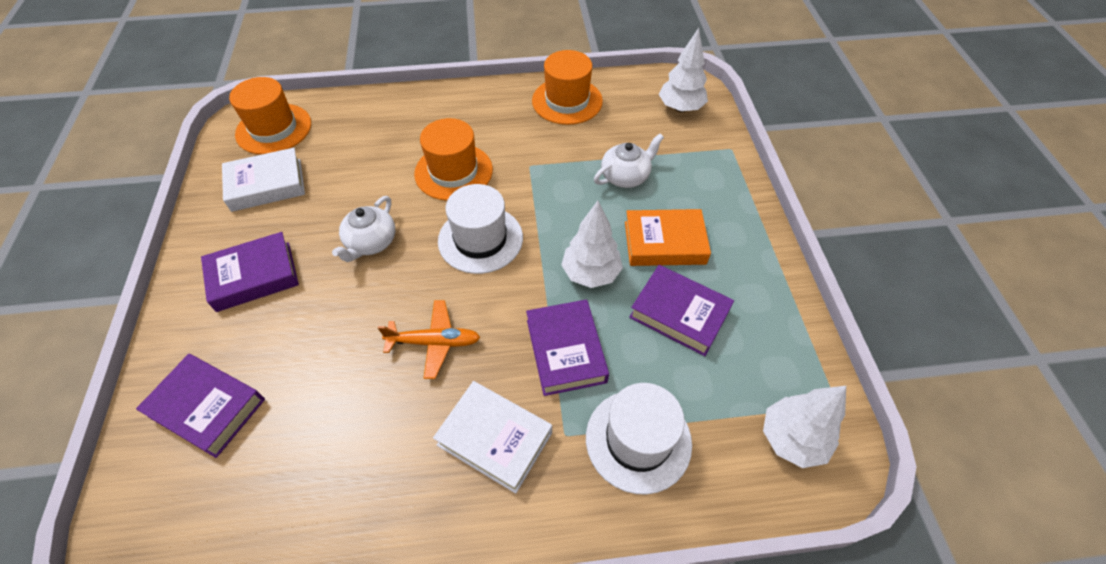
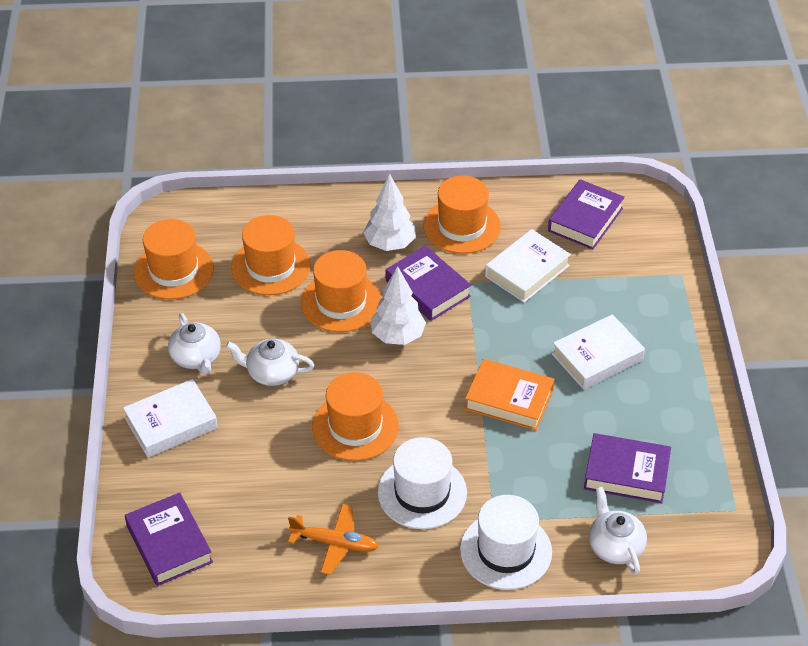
orange hat: 3 -> 5
white book: 2 -> 3
white teapot: 2 -> 3
white tree: 3 -> 2

